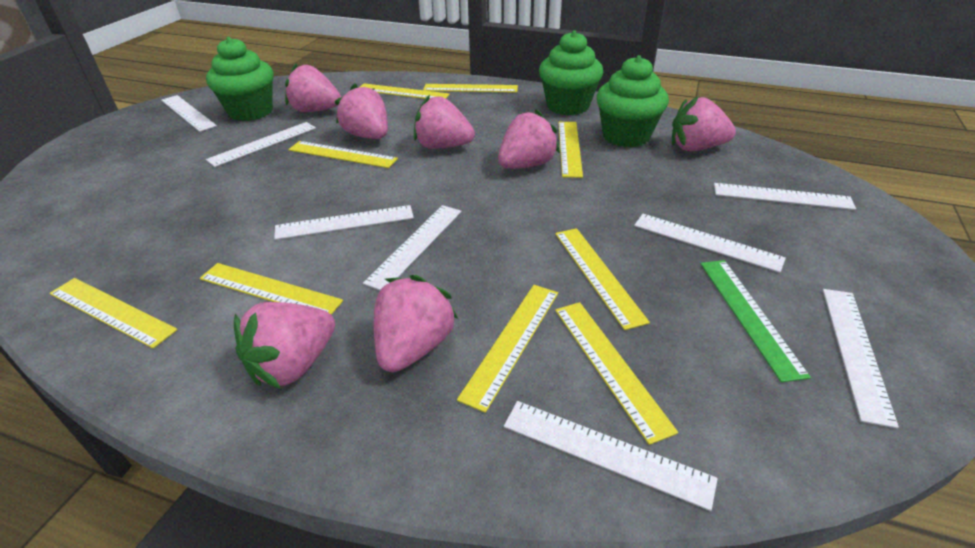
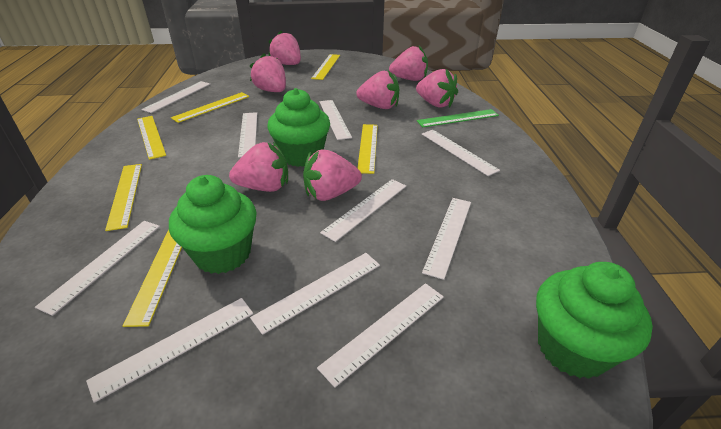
white ruler: 8 -> 10
yellow ruler: 9 -> 6

